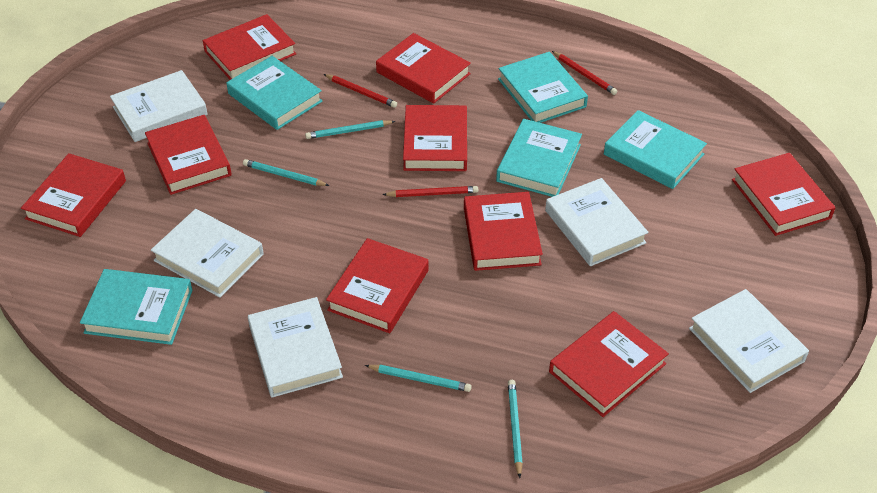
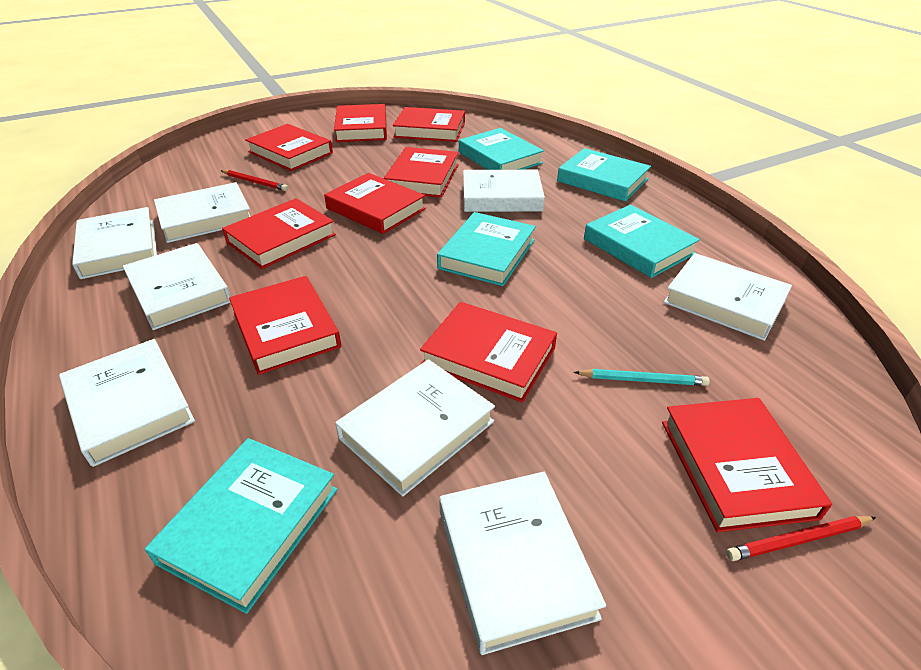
red pencil: 3 -> 2
turquoise pencil: 4 -> 1
white book: 5 -> 8

